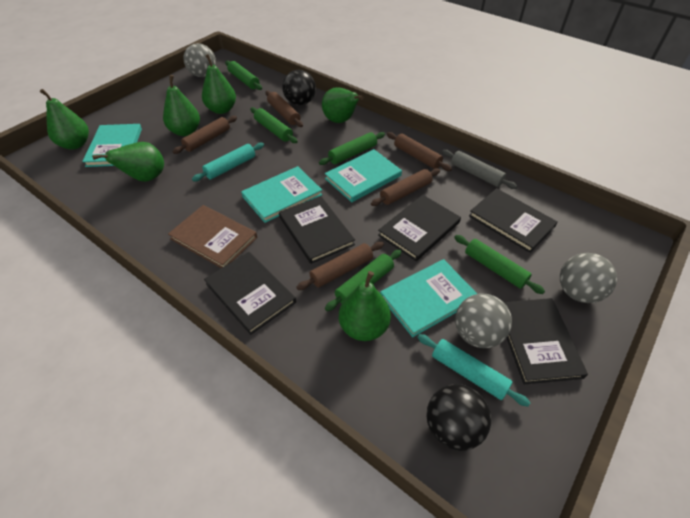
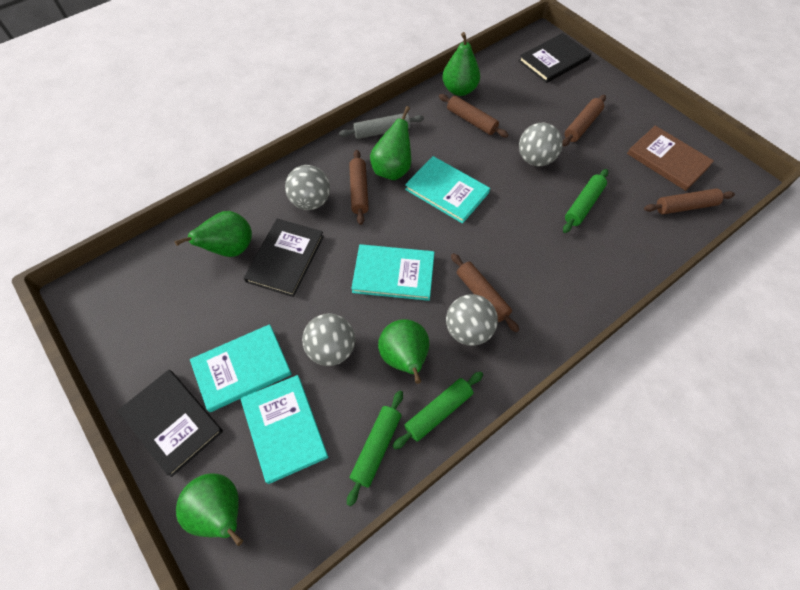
black ball: 2 -> 0
black book: 5 -> 3
green pear: 6 -> 5
green rolling pin: 5 -> 3
grey ball: 3 -> 4
turquoise rolling pin: 2 -> 0

